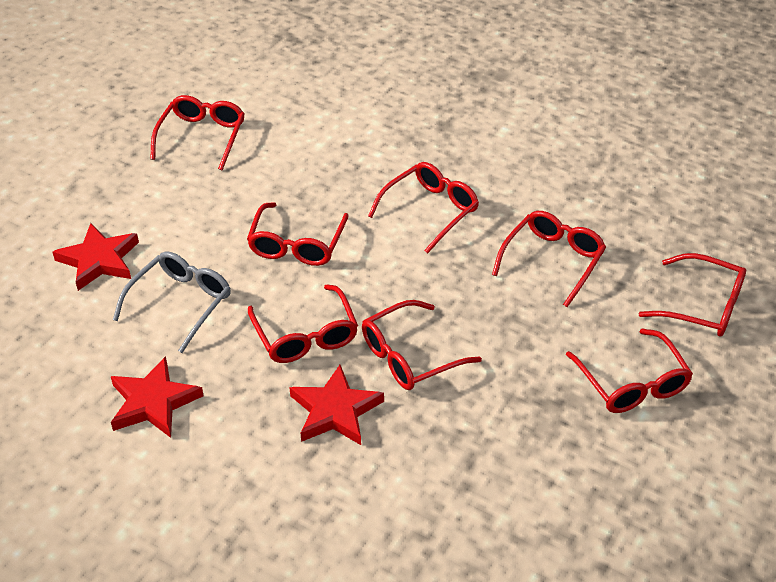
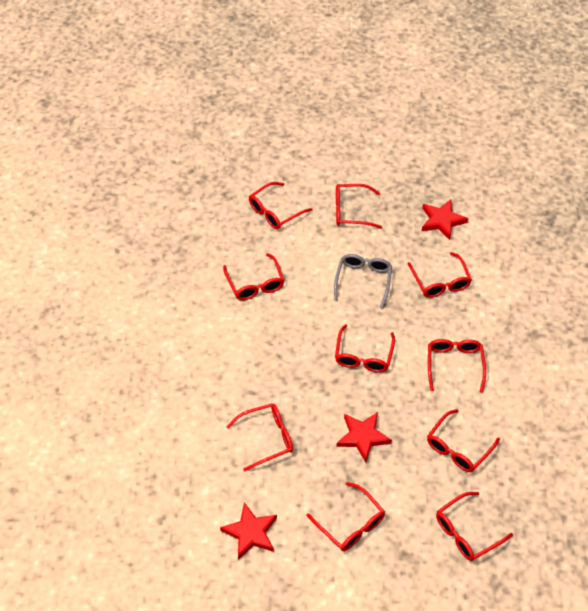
red glasses: 8 -> 10

